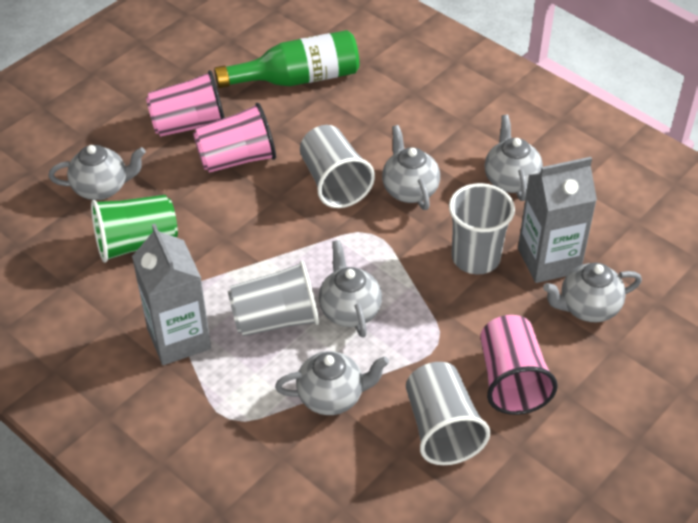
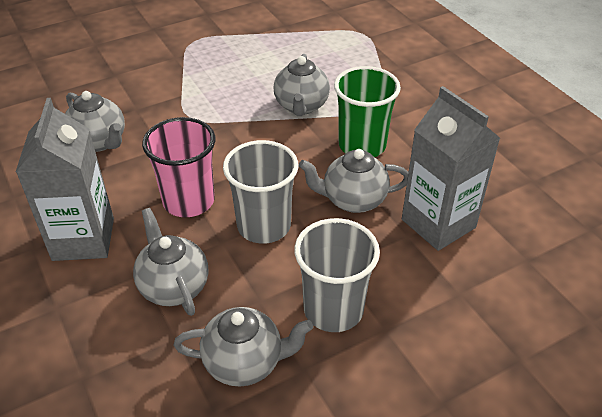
green bottle: 1 -> 0
grey cup: 4 -> 2
grey teapot: 6 -> 5
pink cup: 3 -> 1

